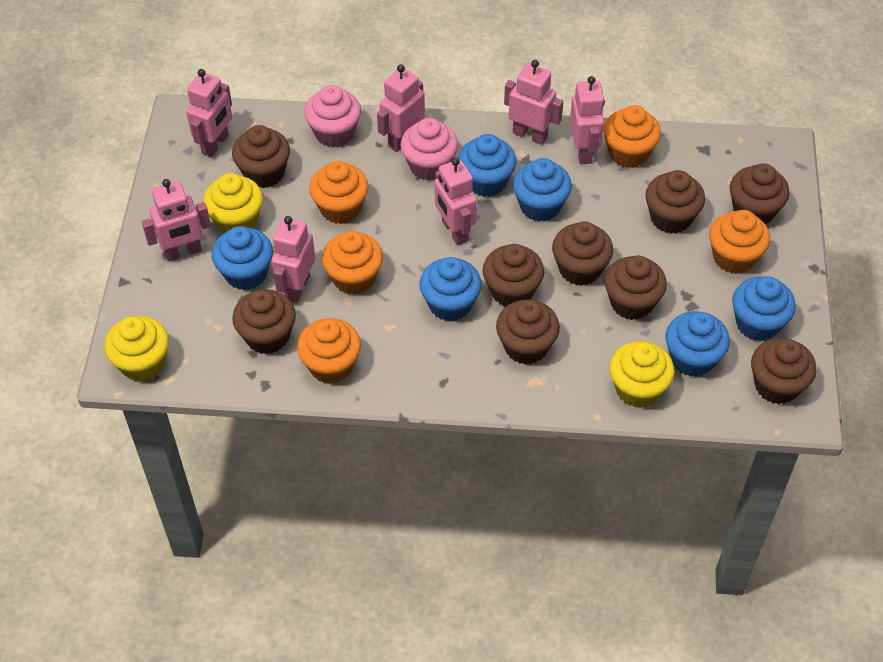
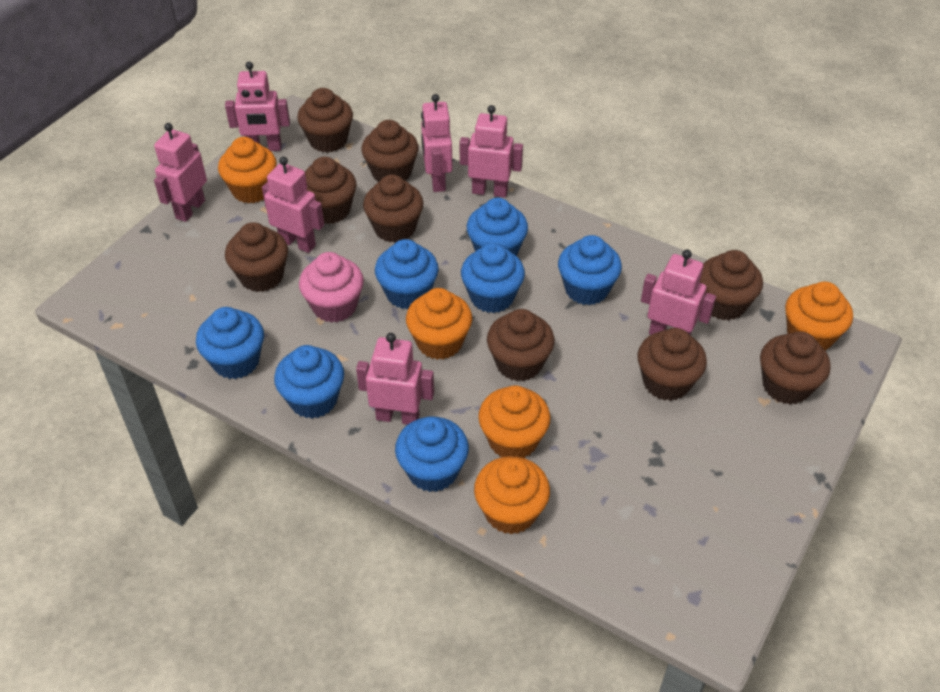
blue cupcake: 6 -> 7
pink cupcake: 2 -> 1
yellow cupcake: 3 -> 0

